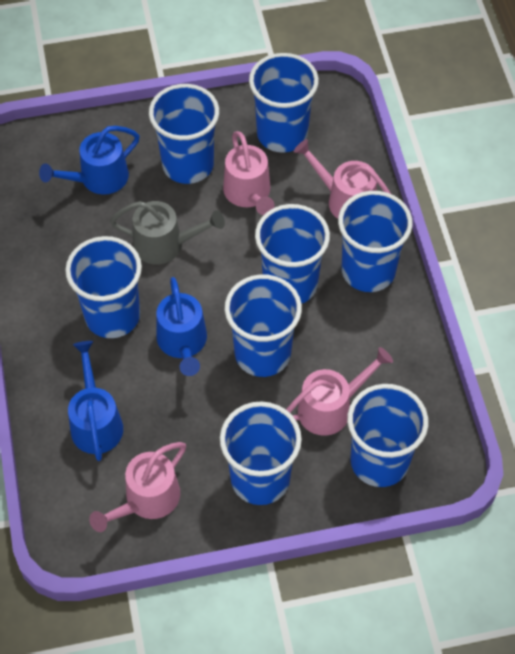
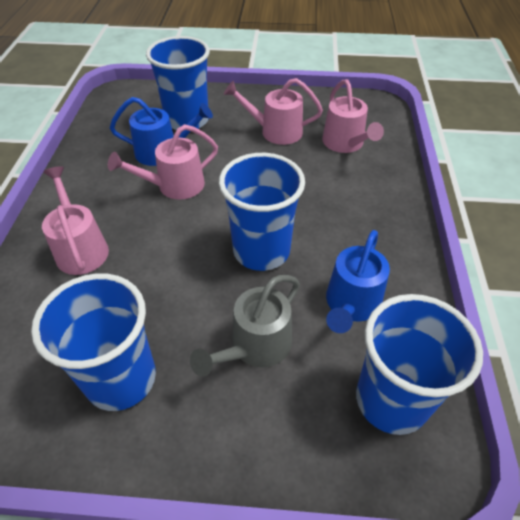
blue cup: 8 -> 4
blue watering can: 3 -> 2

